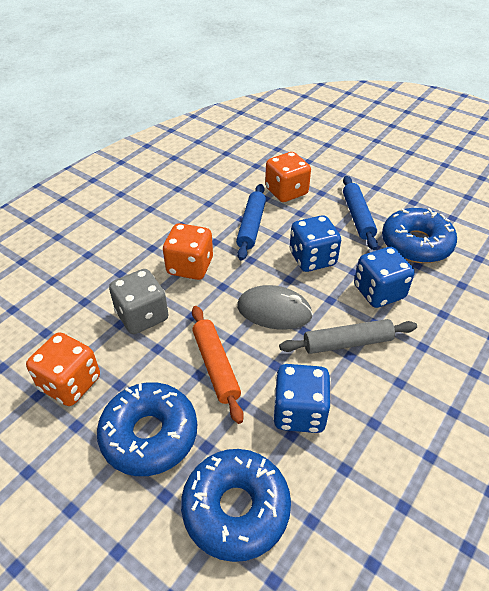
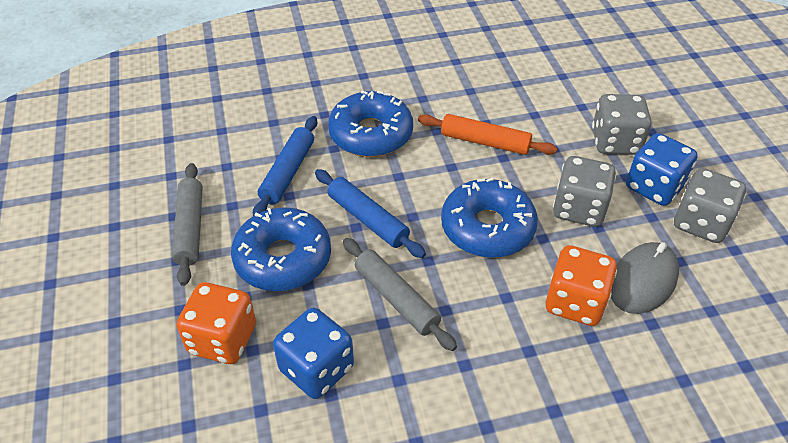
blue dice: 3 -> 2
grey dice: 1 -> 3
grey rolling pin: 1 -> 2
orange dice: 3 -> 2

